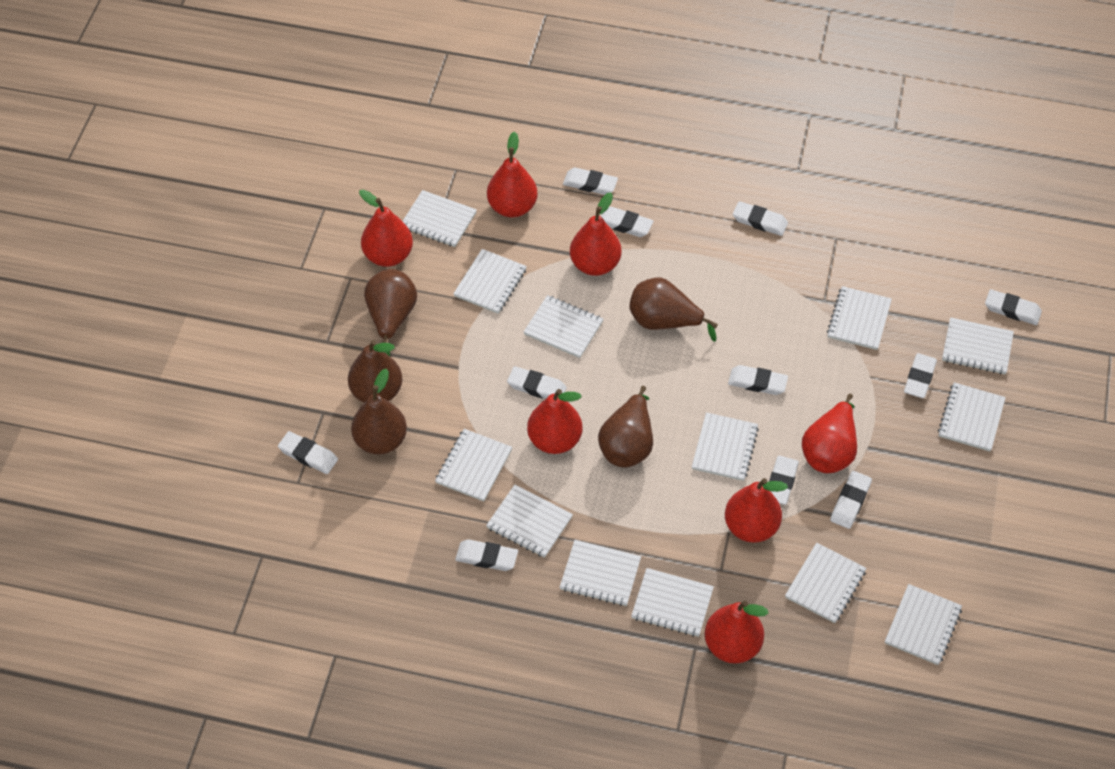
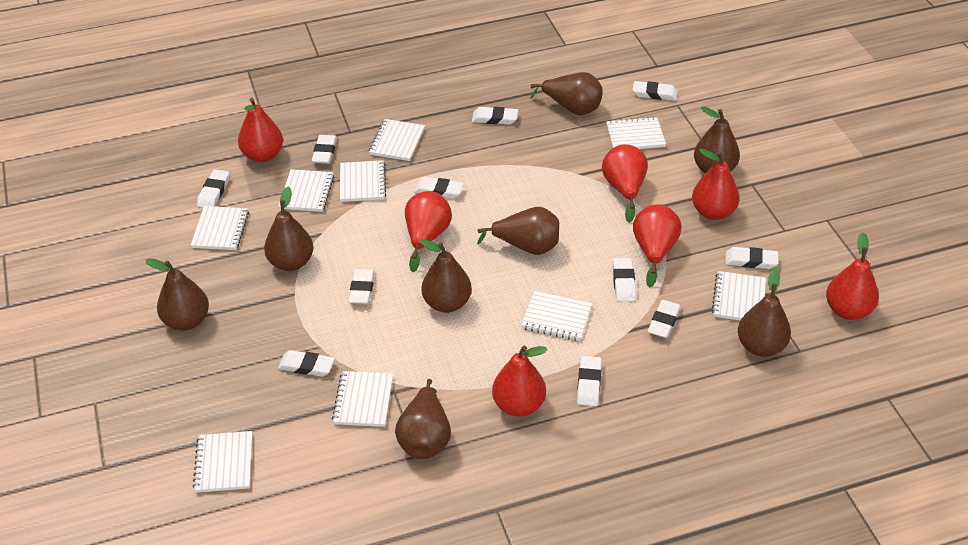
brown pear: 5 -> 8
white notebook: 13 -> 9

